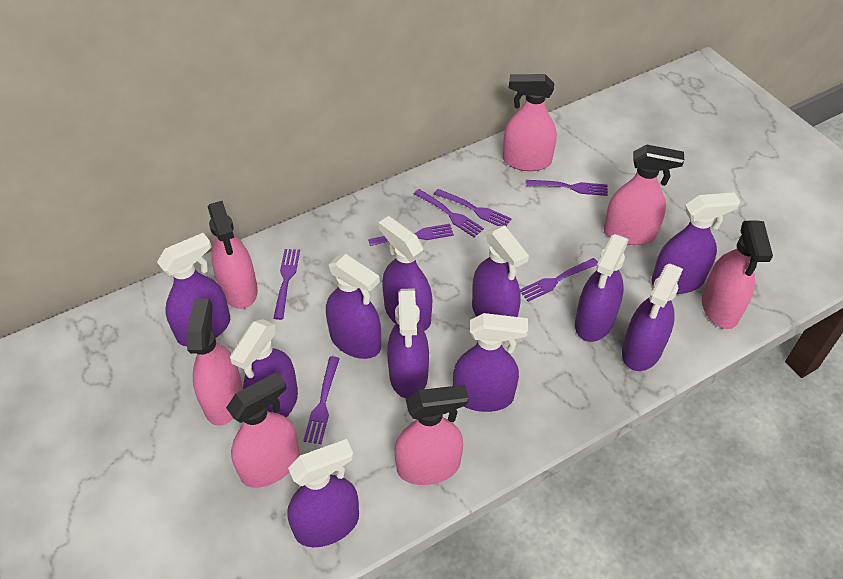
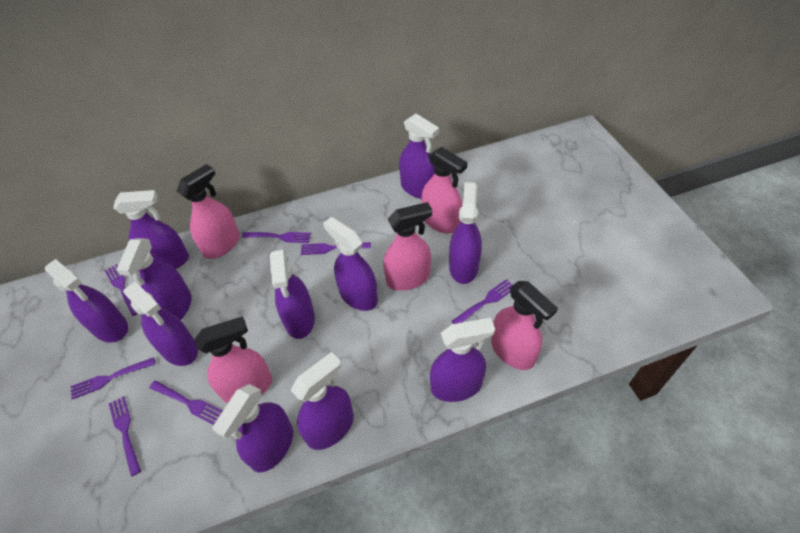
pink spray bottle: 7 -> 5

